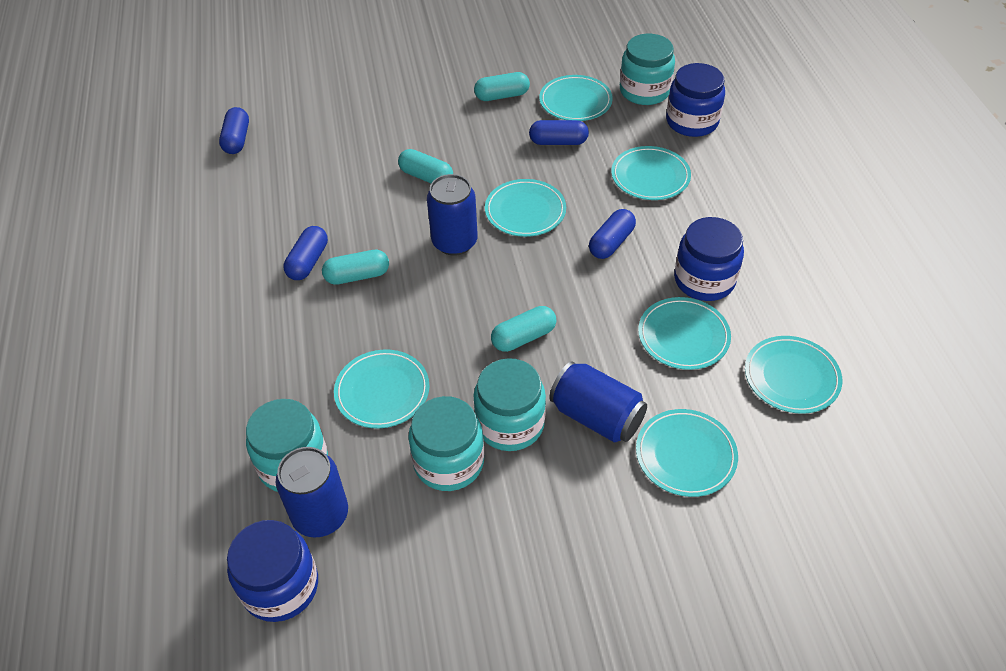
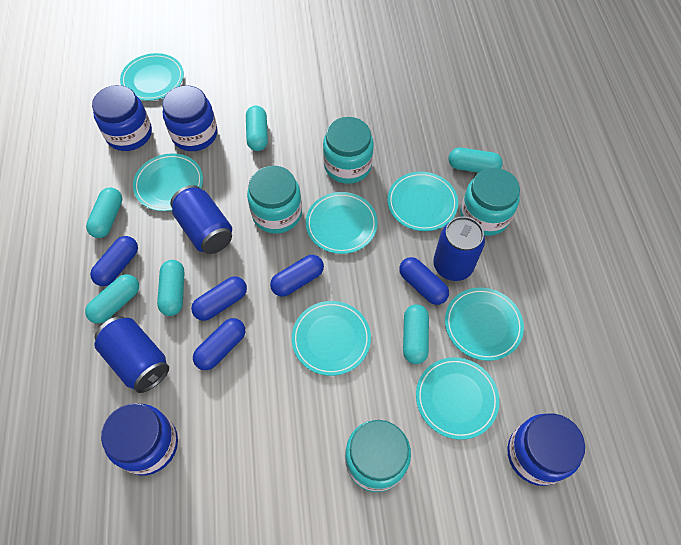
blue capsule: 4 -> 5
blue jar: 3 -> 4
turquoise capsule: 4 -> 6

